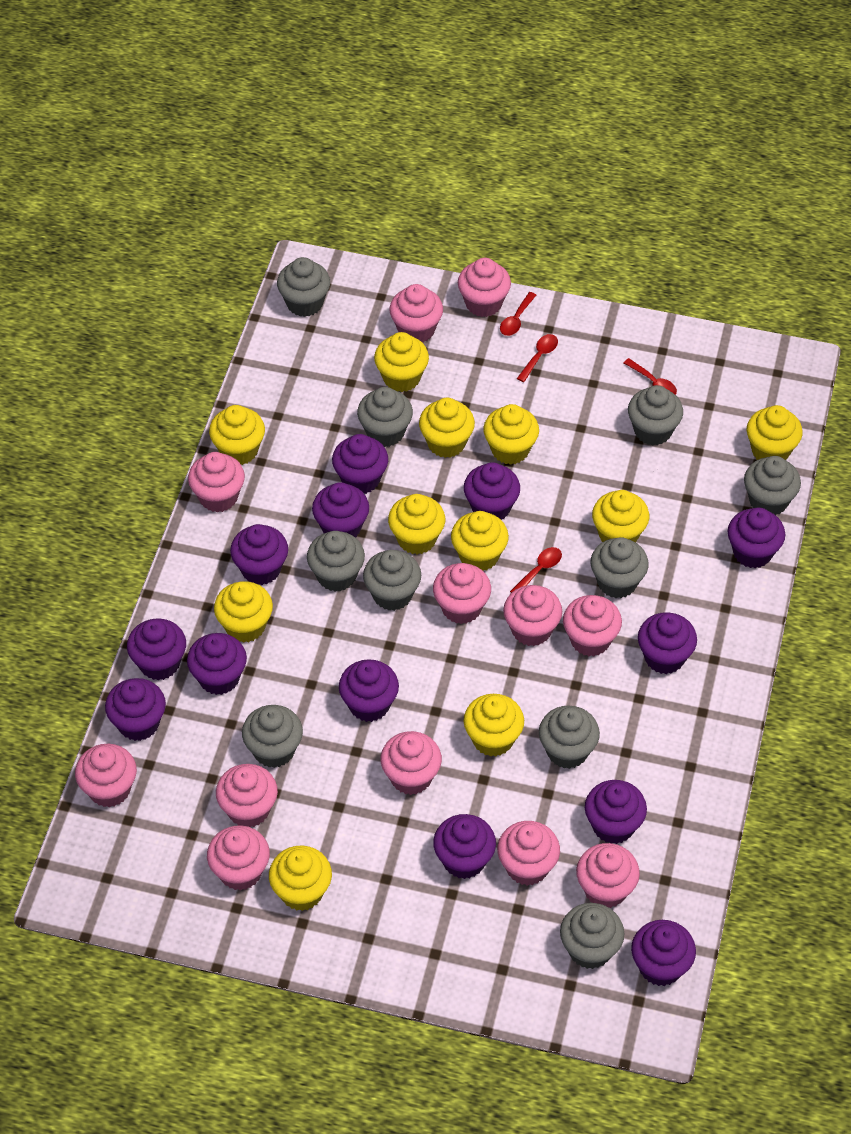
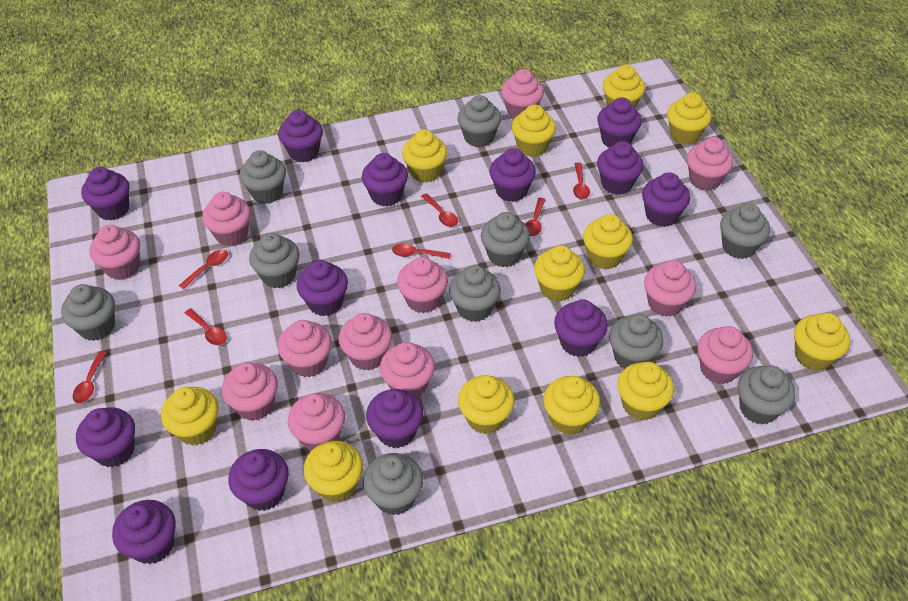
red spoon: 4 -> 7
yellow cupcake: 11 -> 12

